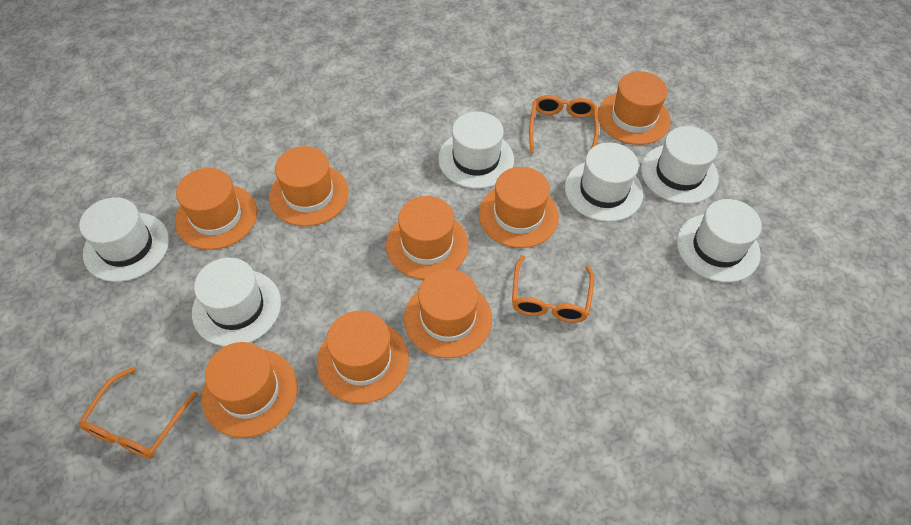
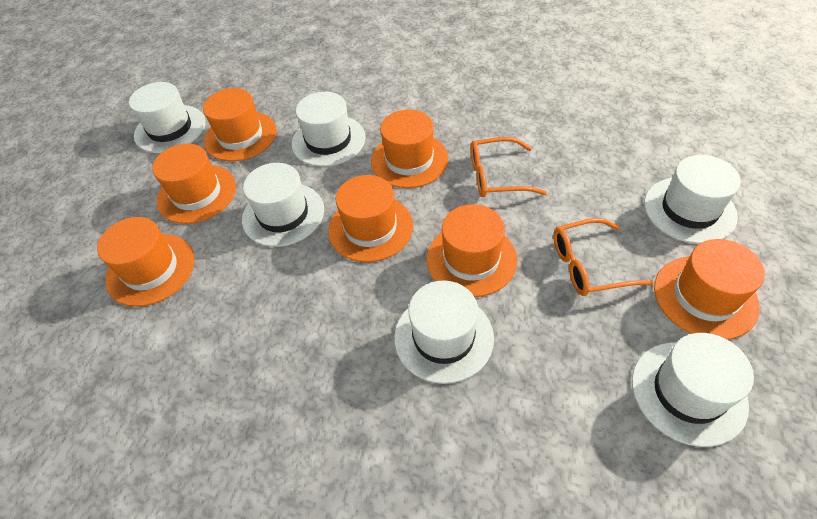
orange glasses: 3 -> 2
orange hat: 8 -> 7

